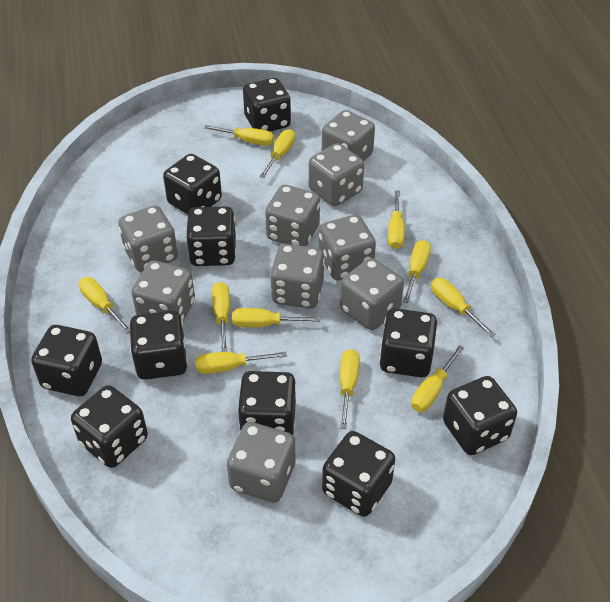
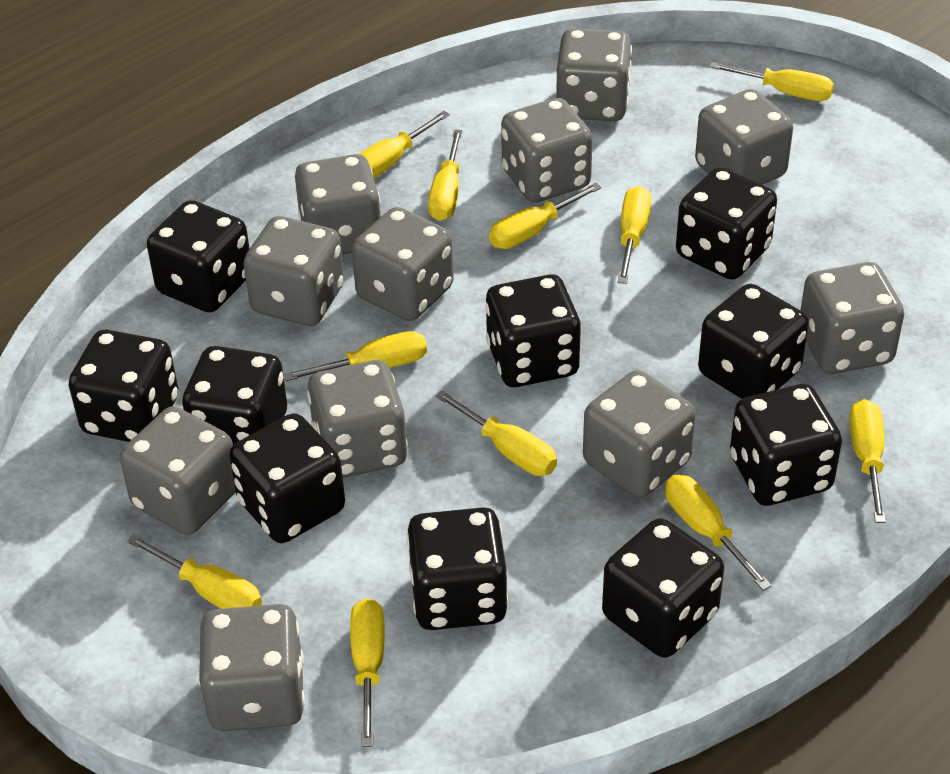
grey dice: 9 -> 11

